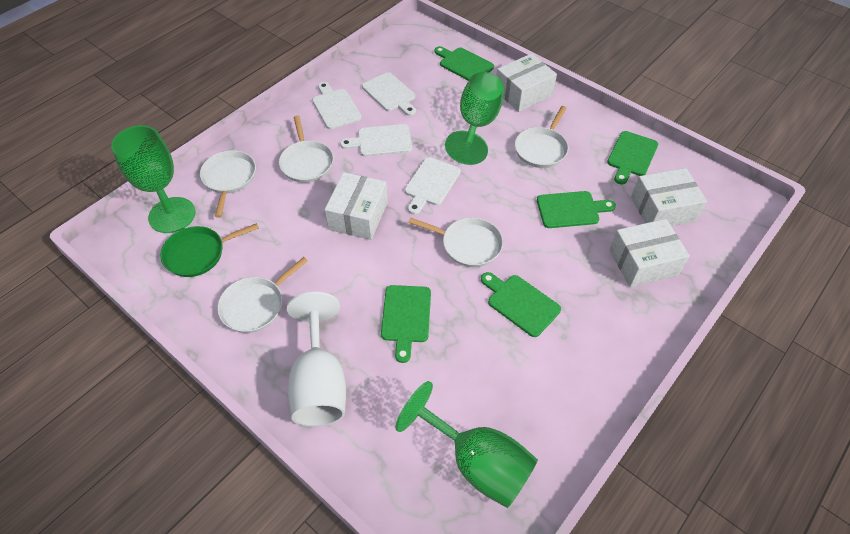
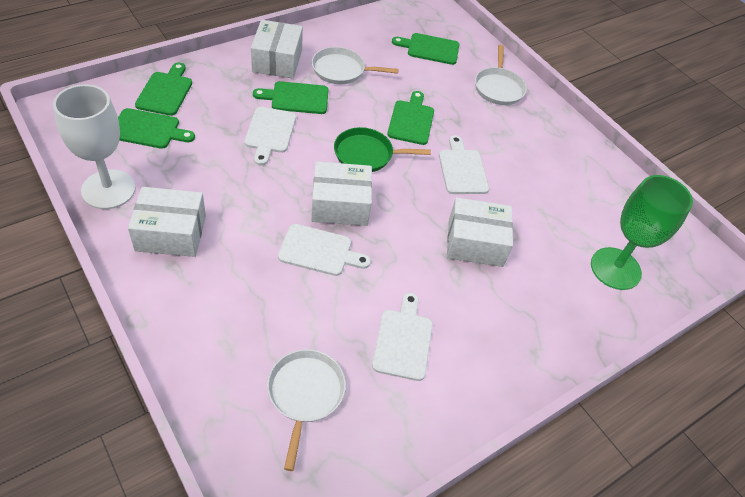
green goblet: 3 -> 1
white pan: 5 -> 3

